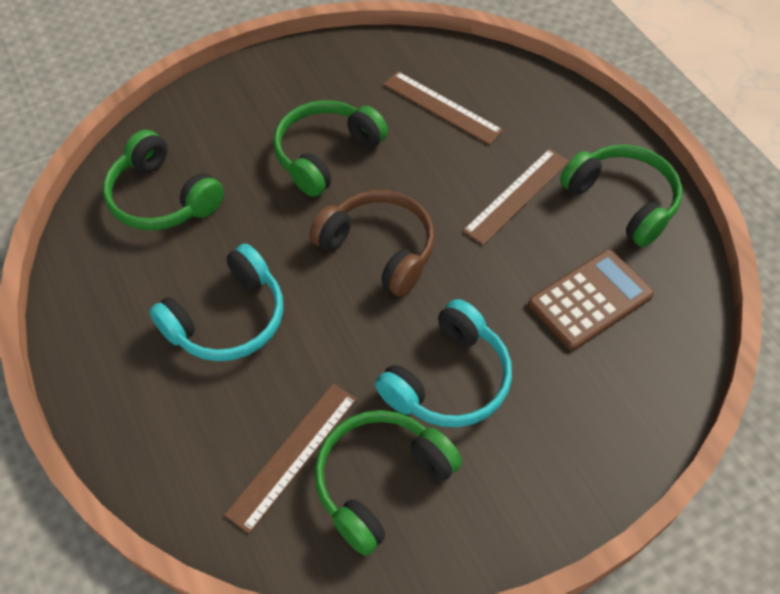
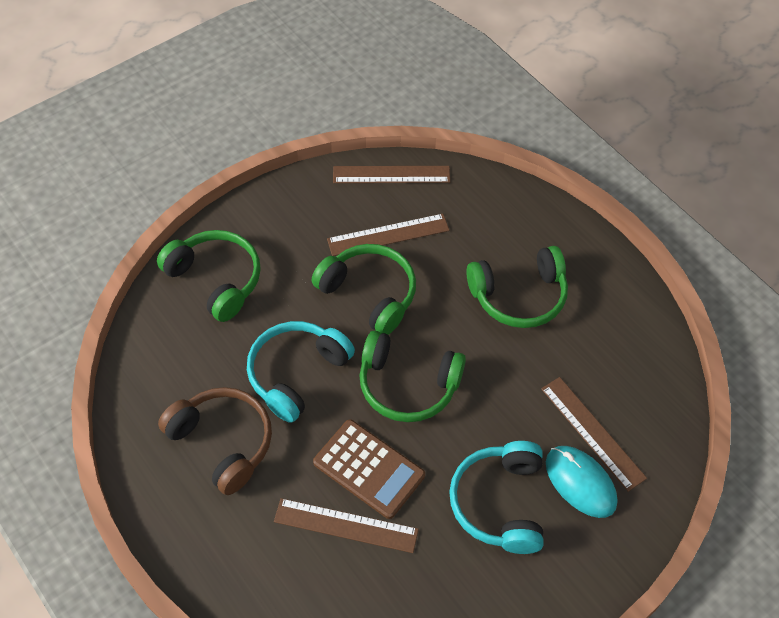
brown ruler: 3 -> 4
turquoise mouse: 0 -> 1

